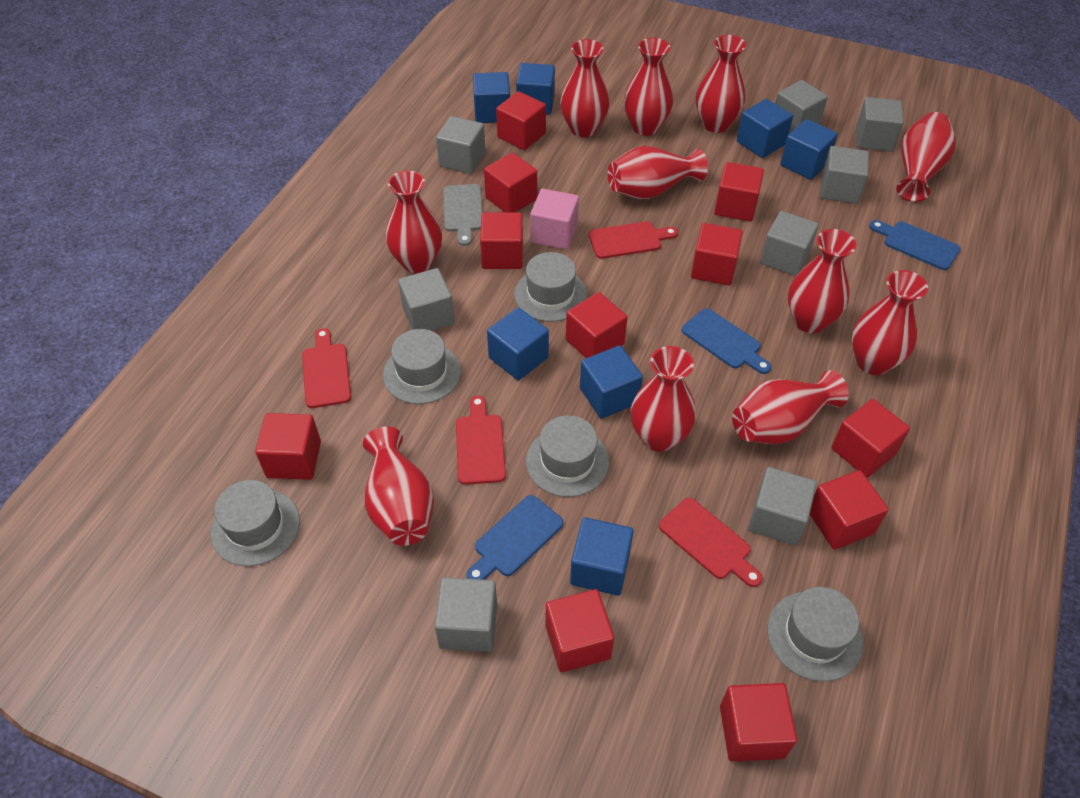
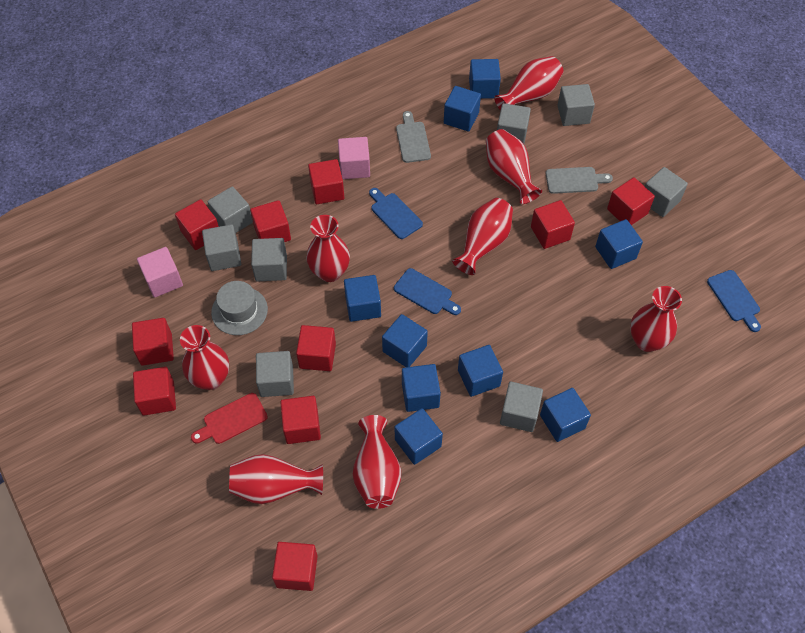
blue cube: 7 -> 9
grey cutting board: 1 -> 2
grey hat: 5 -> 1
pink cube: 1 -> 2
red cube: 11 -> 10
red cutting board: 4 -> 1
red vase: 11 -> 8

